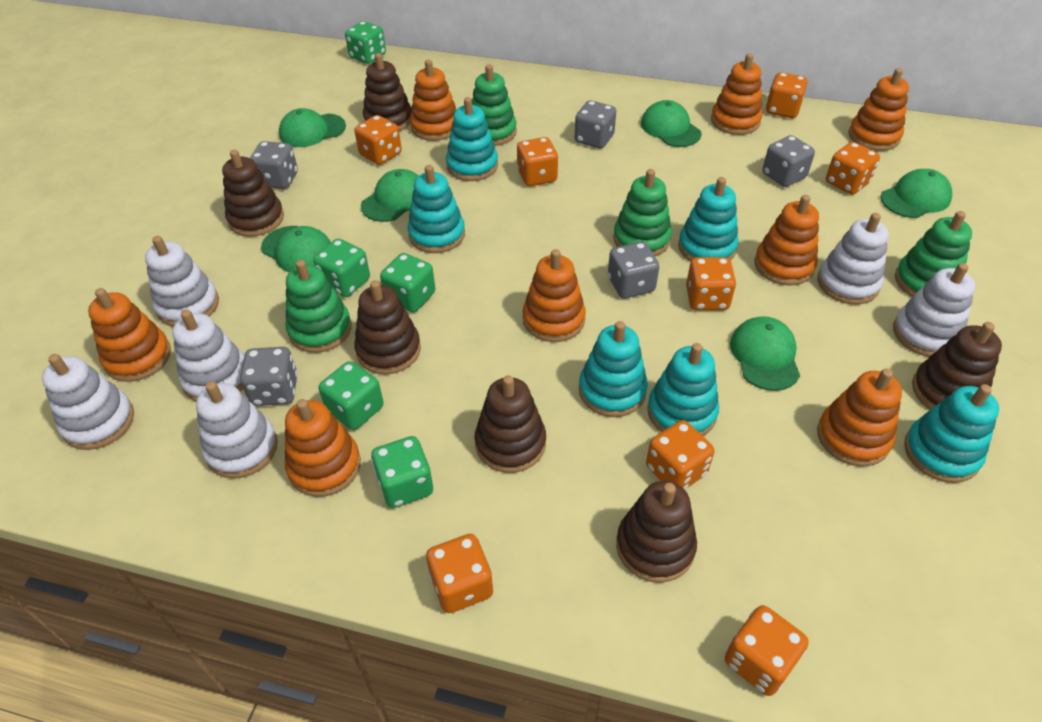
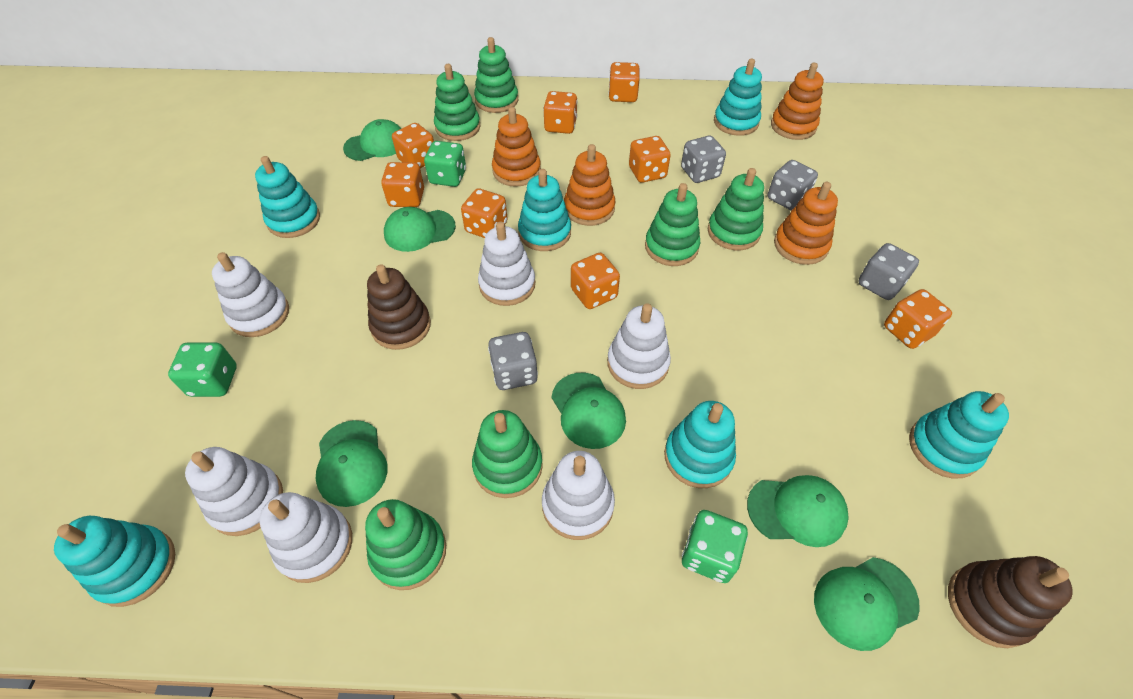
brown stacking toy: 6 -> 2
green dice: 5 -> 3
green stacking toy: 4 -> 6
grey dice: 5 -> 4
orange stacking toy: 8 -> 4

